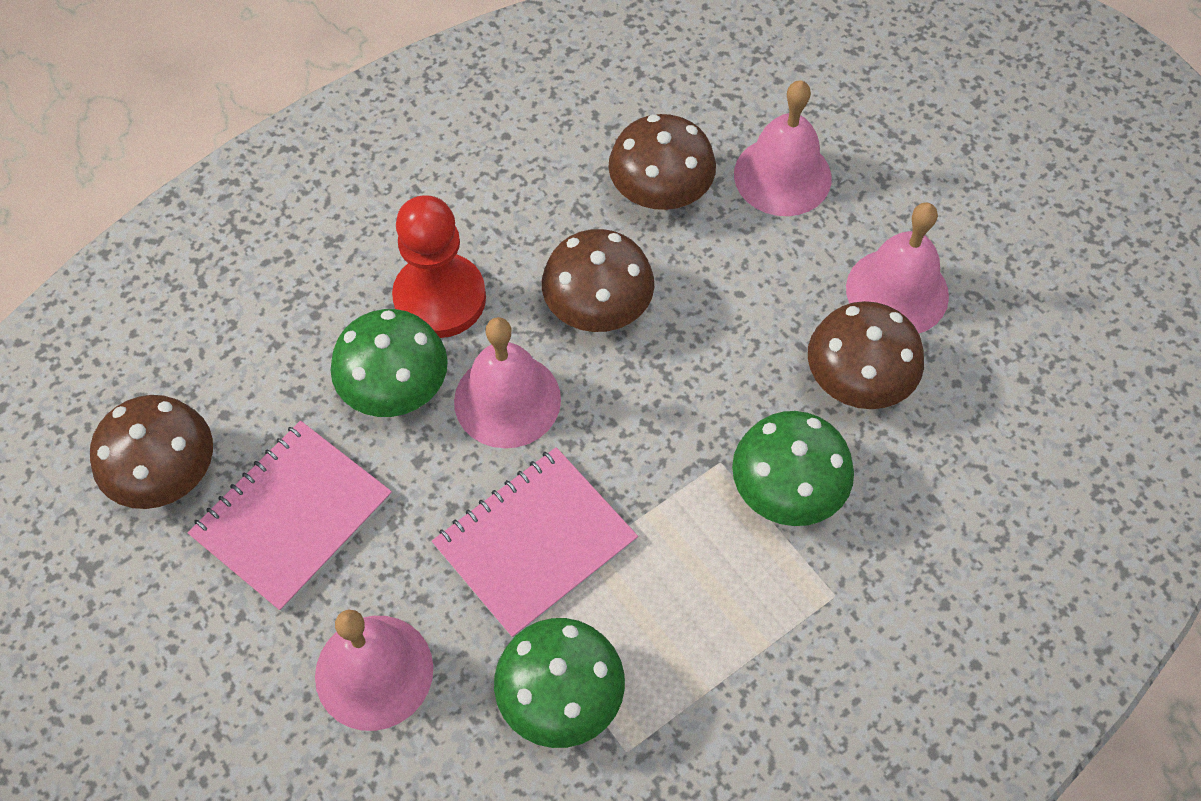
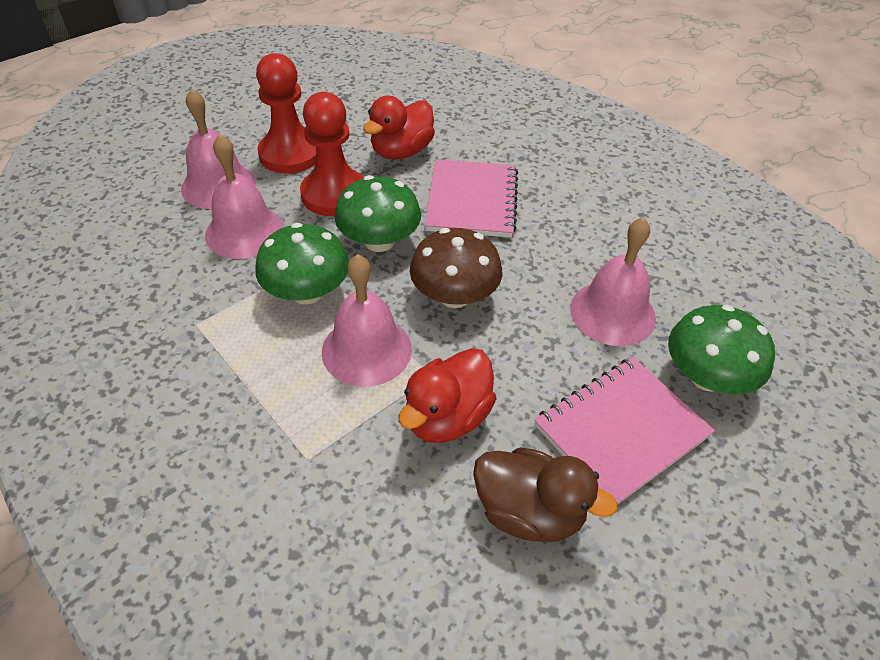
brown duck: 0 -> 1
brown mushroom: 4 -> 1
red duck: 0 -> 2
red pawn: 1 -> 2

